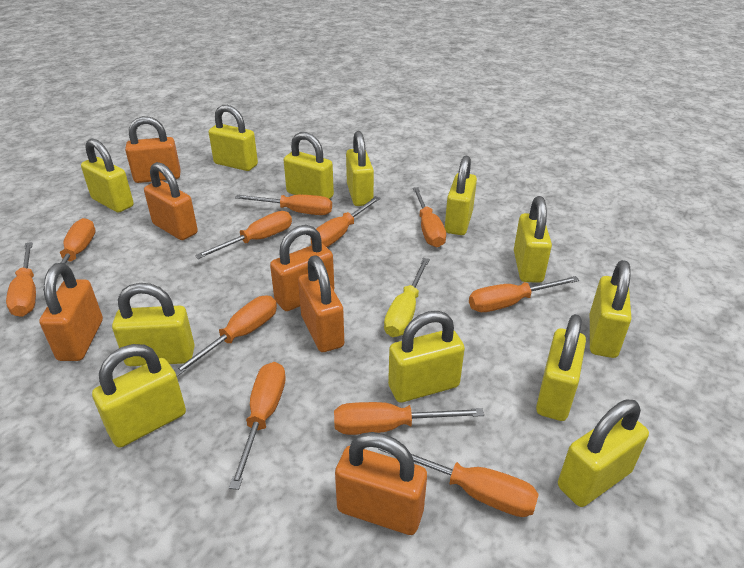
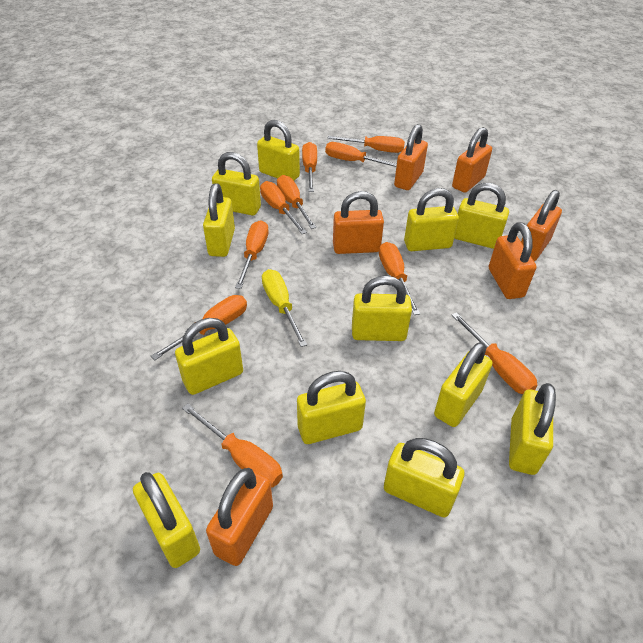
orange screwdriver: 11 -> 10

